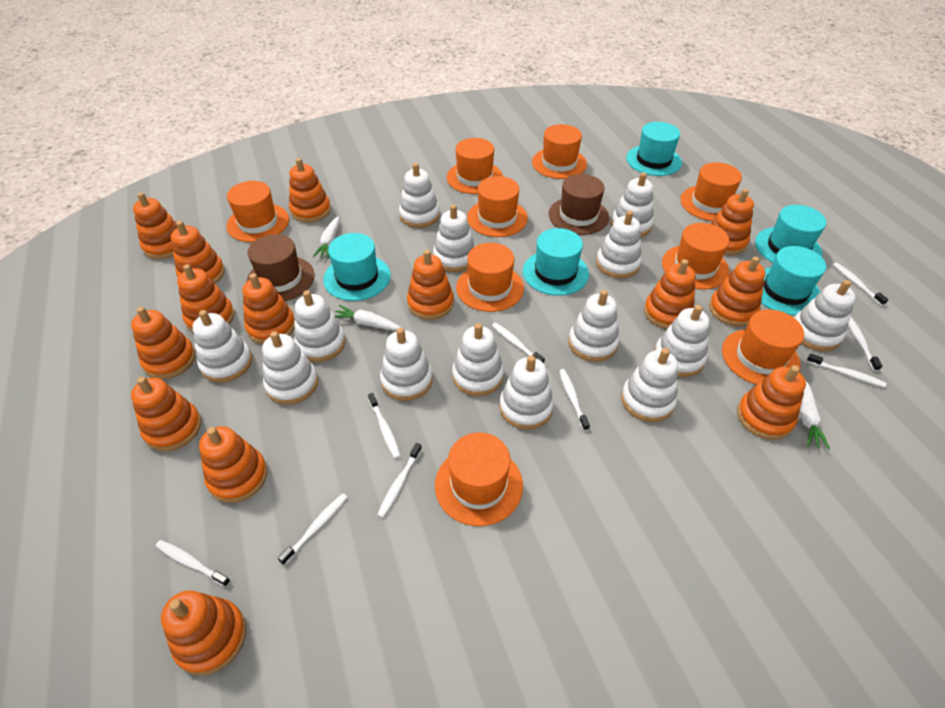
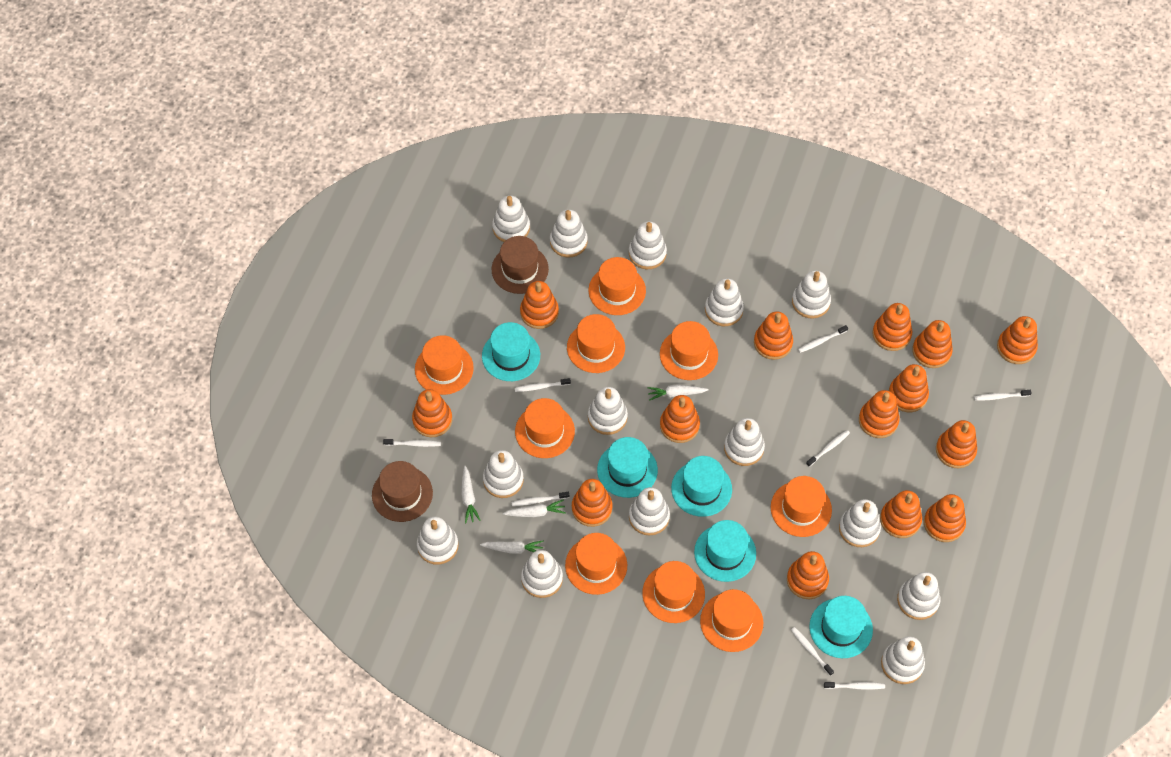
white carrot: 3 -> 4
white toothbrush: 9 -> 8

